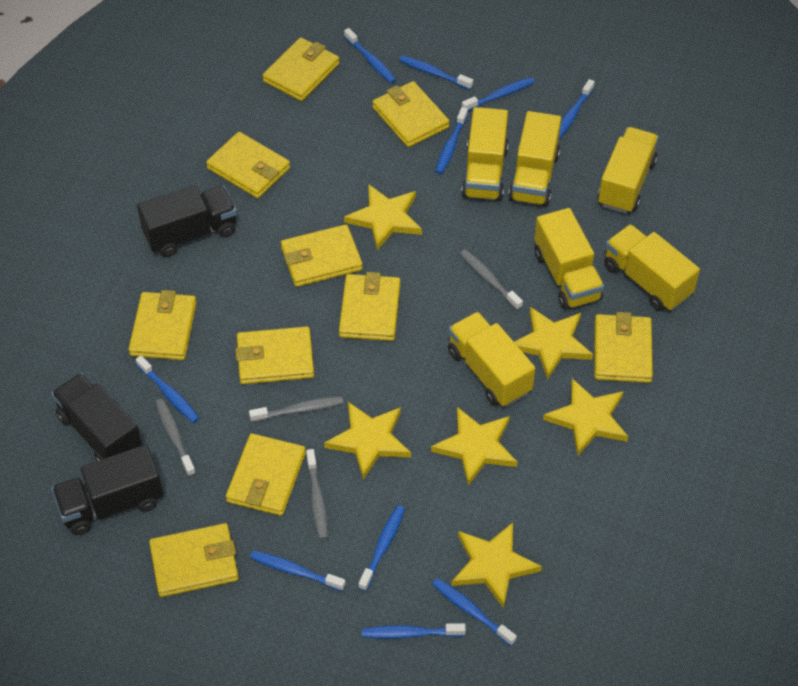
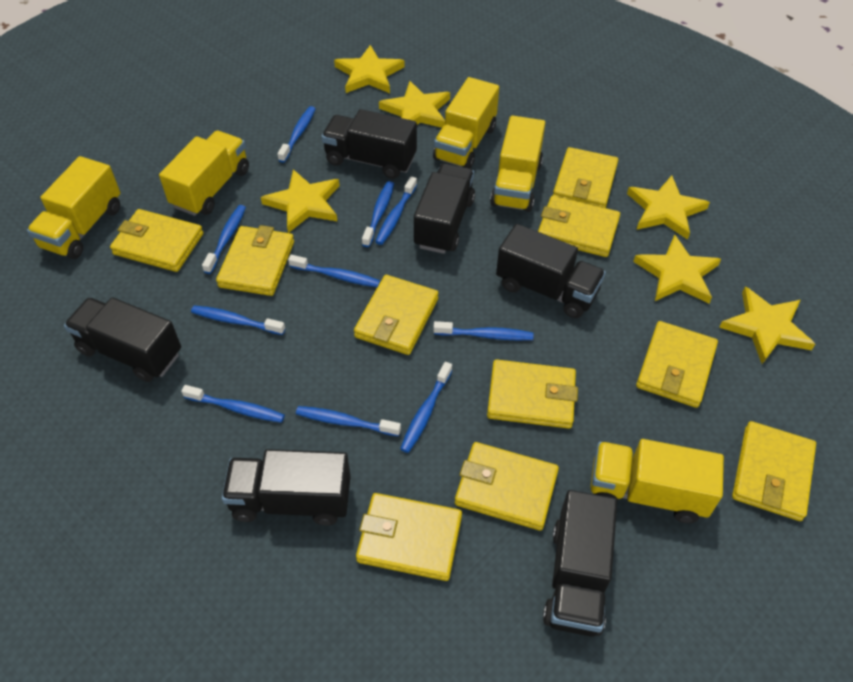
black truck: 3 -> 6
grey toothbrush: 4 -> 0
yellow truck: 6 -> 5

